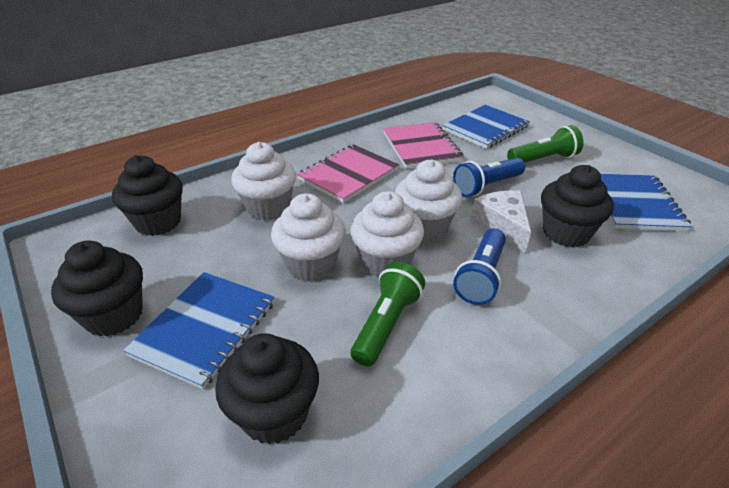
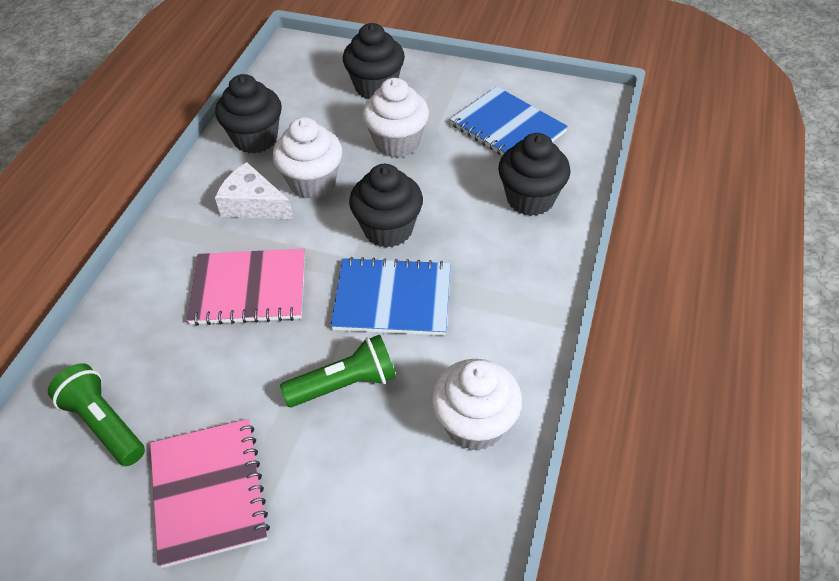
blue flashlight: 2 -> 0
blue notebook: 3 -> 2
white cupcake: 4 -> 3

